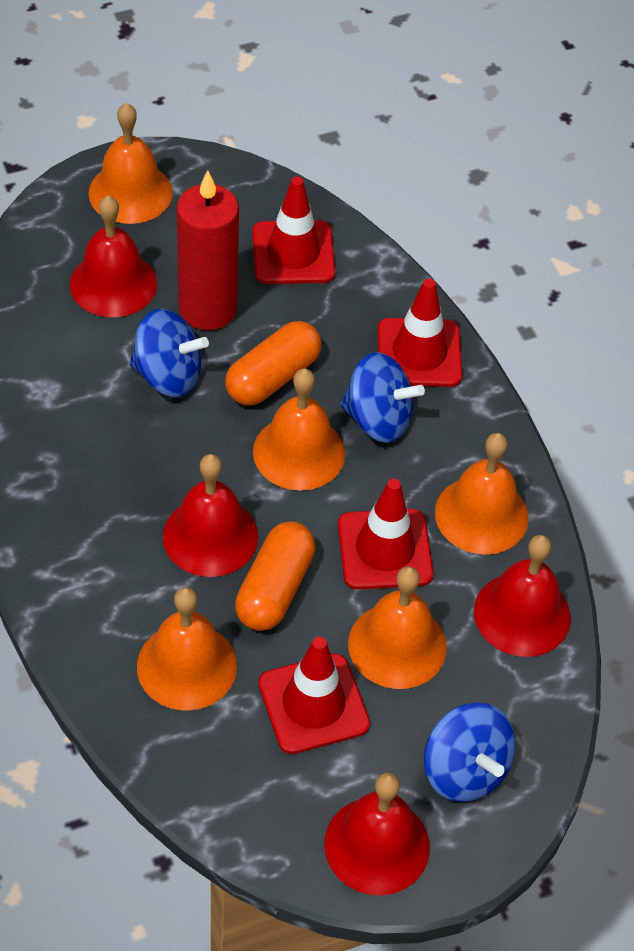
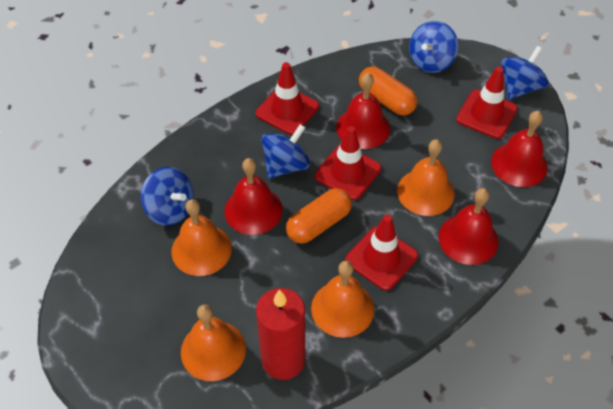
blue spinning top: 3 -> 4
orange bell: 5 -> 4

